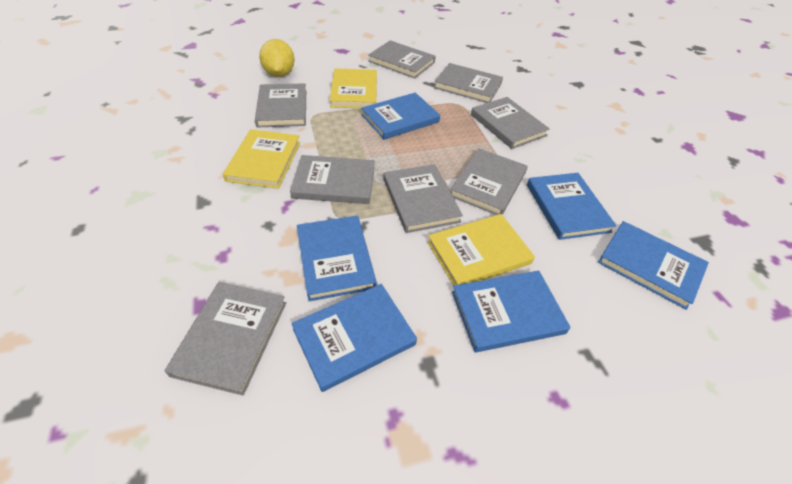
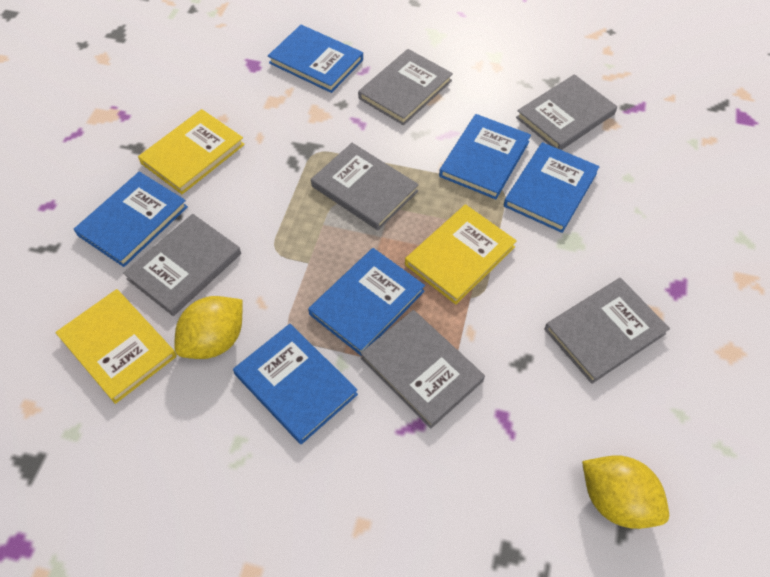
grey book: 8 -> 6
yellow lemon: 1 -> 2

